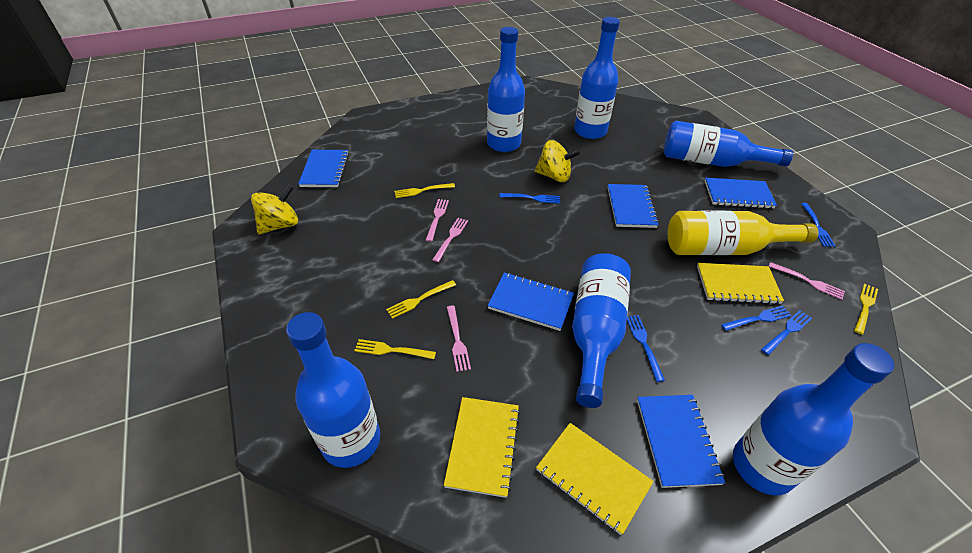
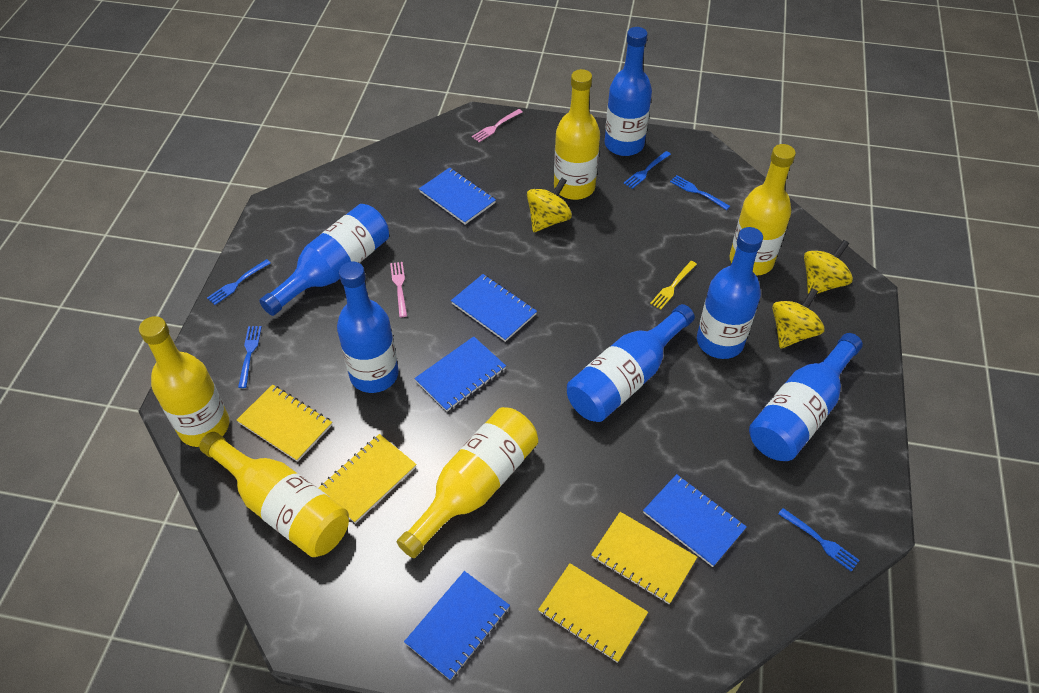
pink fork: 4 -> 2
yellow bottle: 1 -> 5
yellow fork: 4 -> 1
yellow notebook: 3 -> 4
yellow spinning top: 2 -> 3

